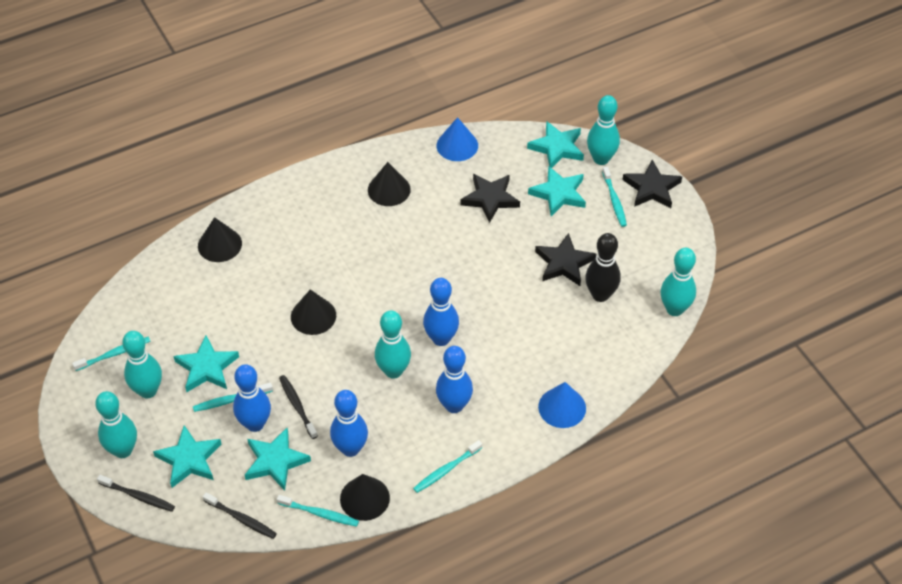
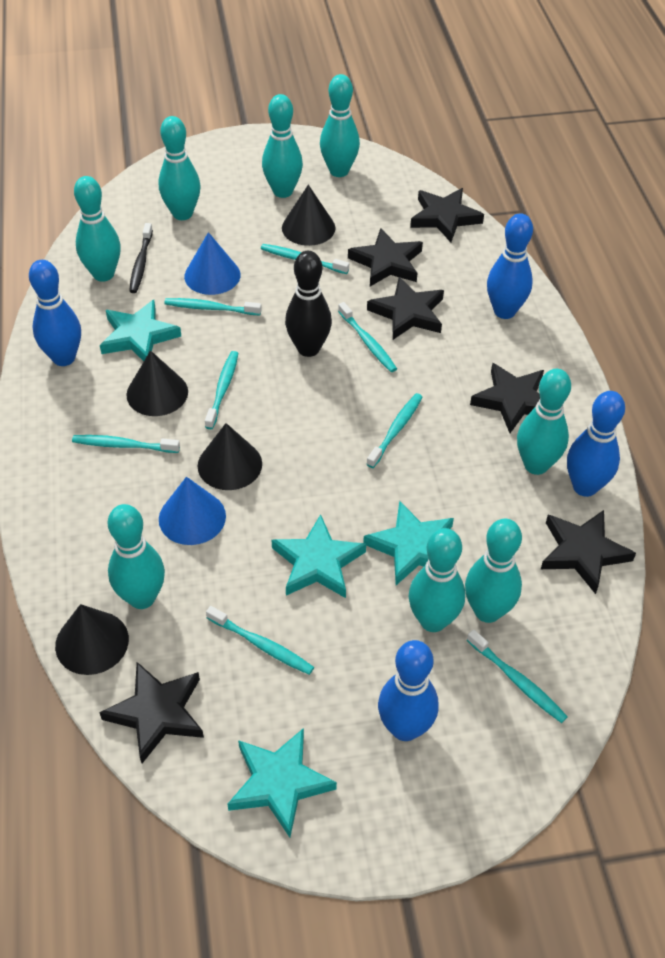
black star: 3 -> 6
black toothbrush: 3 -> 1
turquoise bowling pin: 5 -> 8
turquoise star: 5 -> 4
turquoise toothbrush: 5 -> 8

